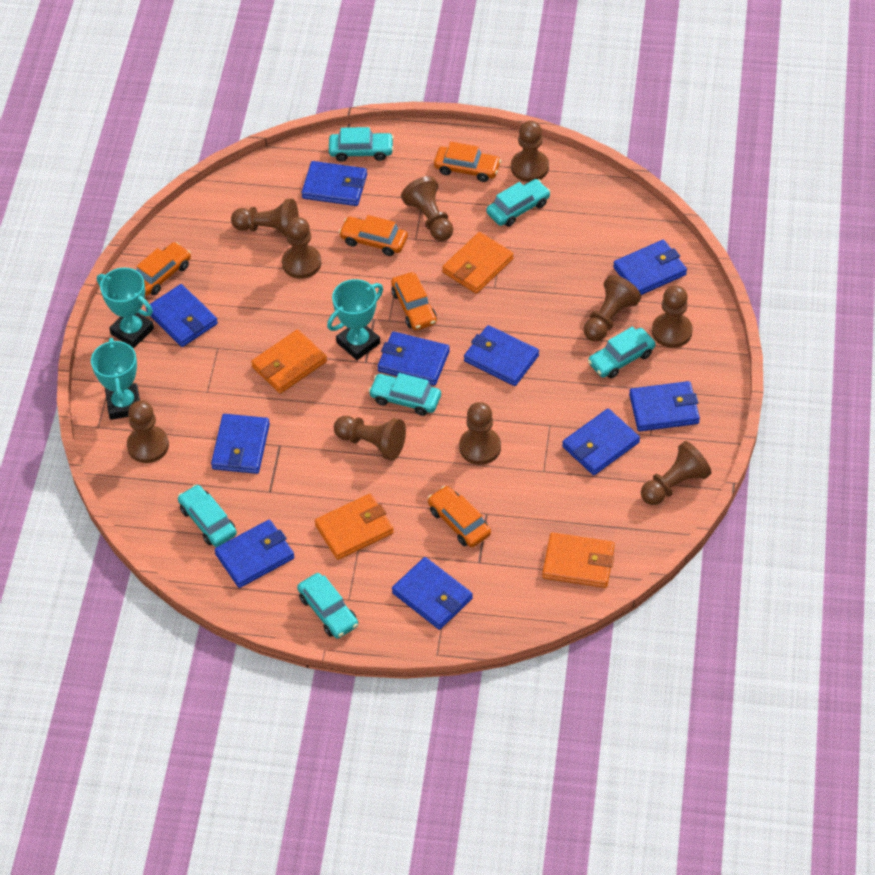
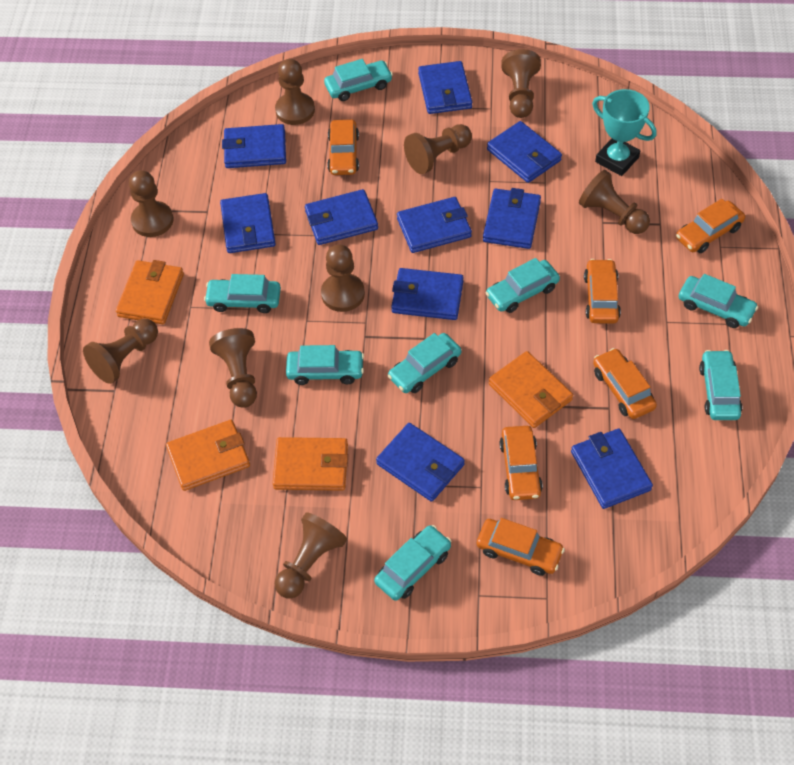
brown pawn: 10 -> 9
orange car: 5 -> 6
turquoise car: 6 -> 8
turquoise trophy: 3 -> 1

